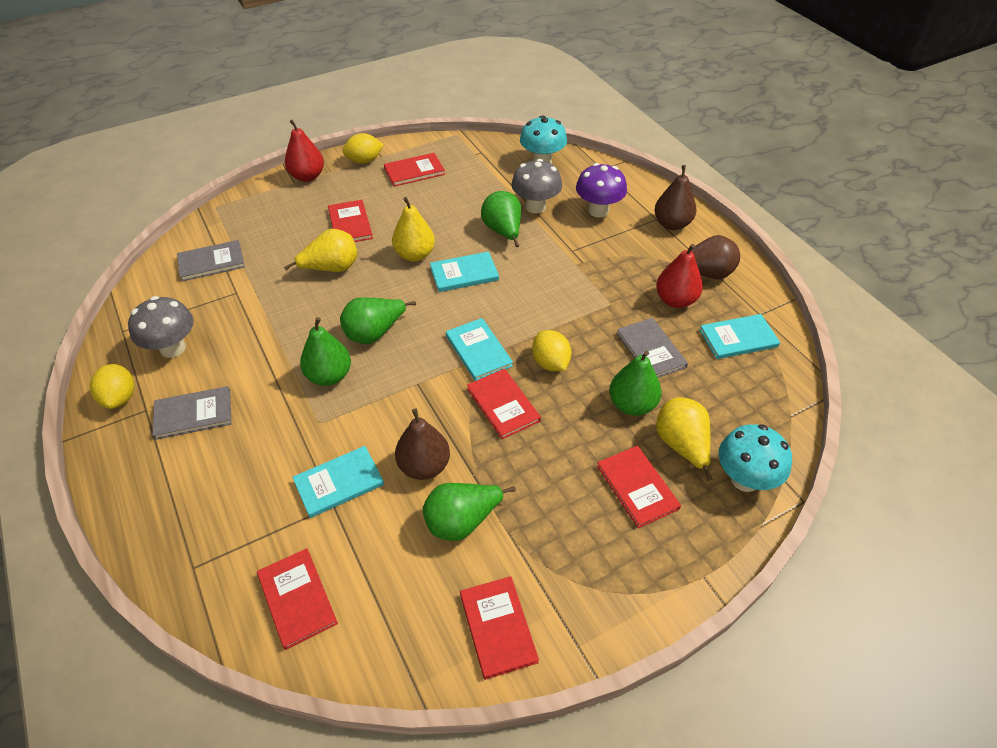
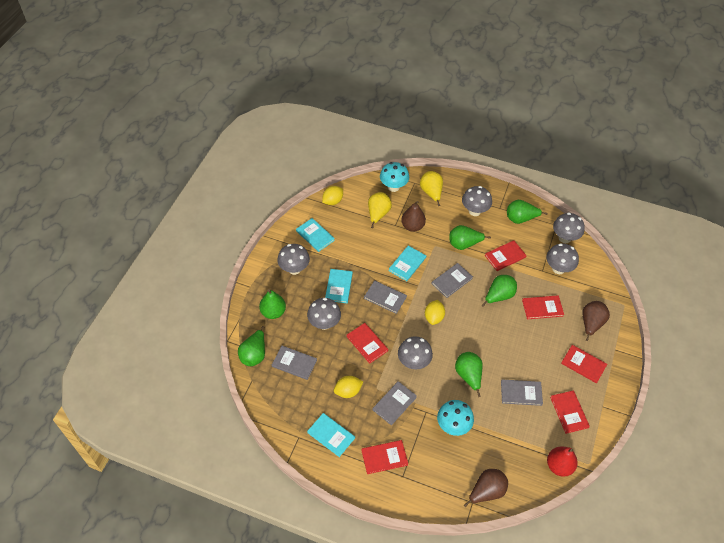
green pear: 5 -> 6
grey book: 3 -> 5
grey mushroom: 2 -> 6
purple mushroom: 1 -> 0
red pear: 2 -> 1
yellow pear: 3 -> 2

